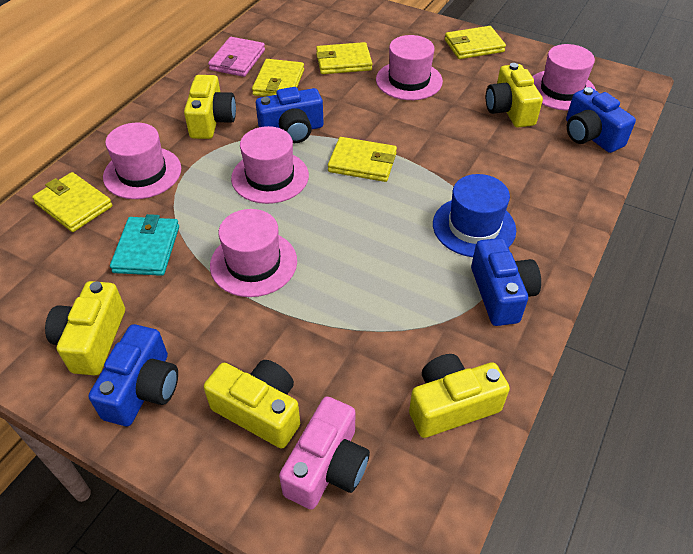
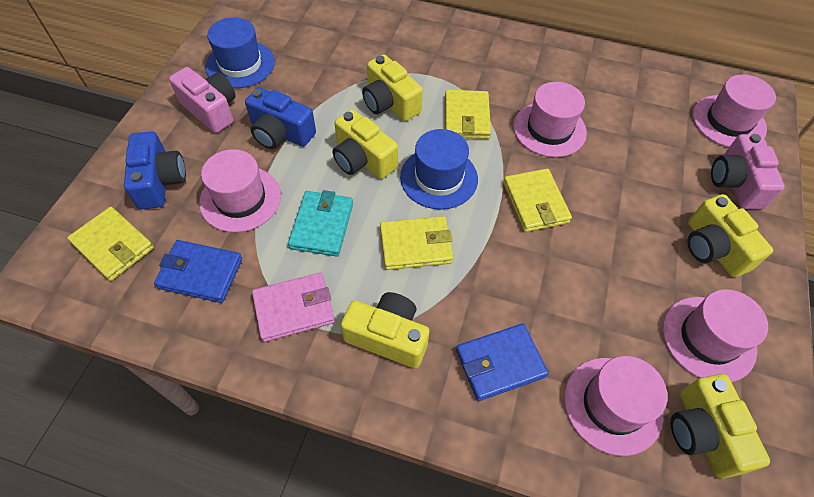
blue camera: 4 -> 2
blue hat: 1 -> 2
blue wallet: 0 -> 2
pink camera: 1 -> 2
yellow wallet: 5 -> 4

